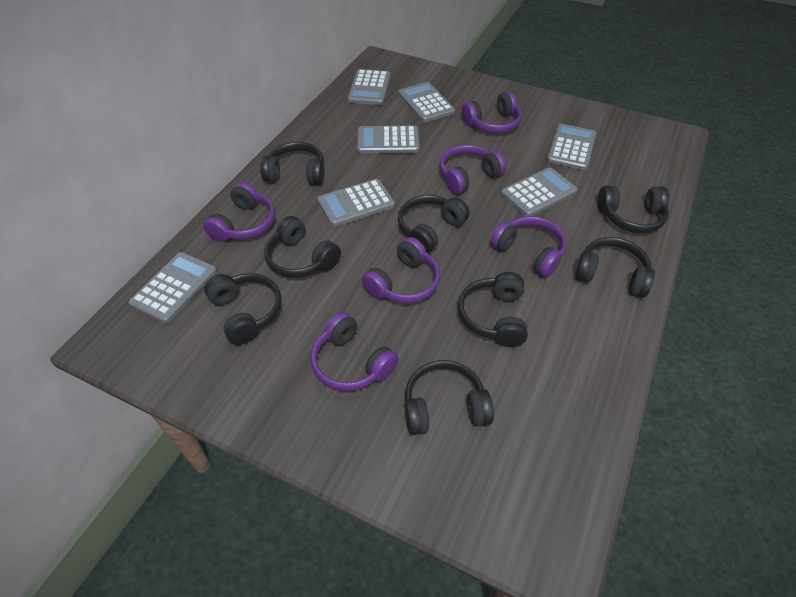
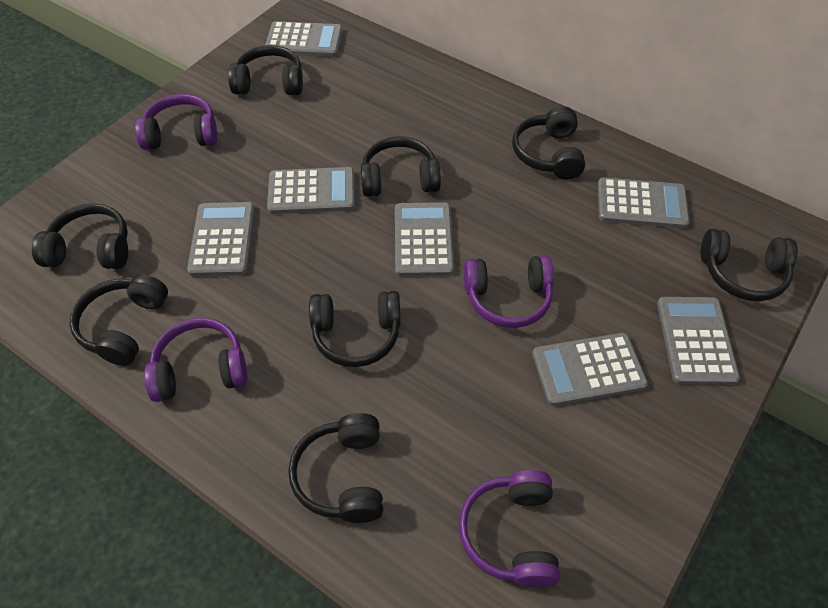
purple headphones: 6 -> 4

